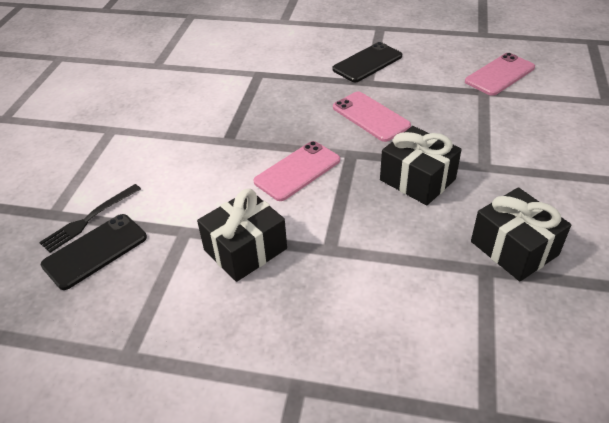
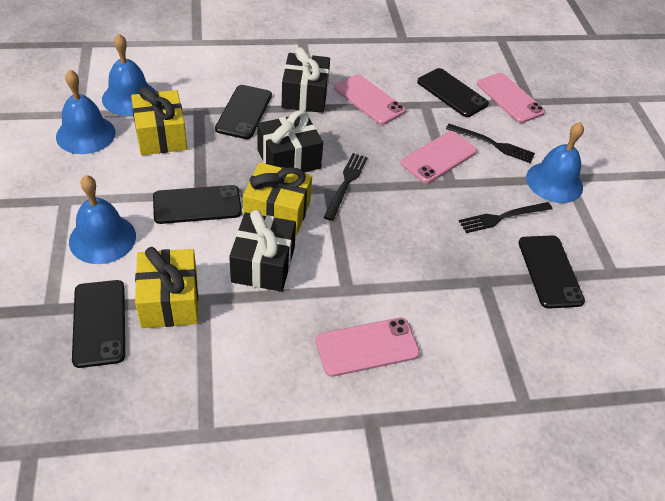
black fork: 1 -> 3
black phone: 2 -> 5
blue bell: 0 -> 4
pink phone: 3 -> 4
yellow gift: 0 -> 3

